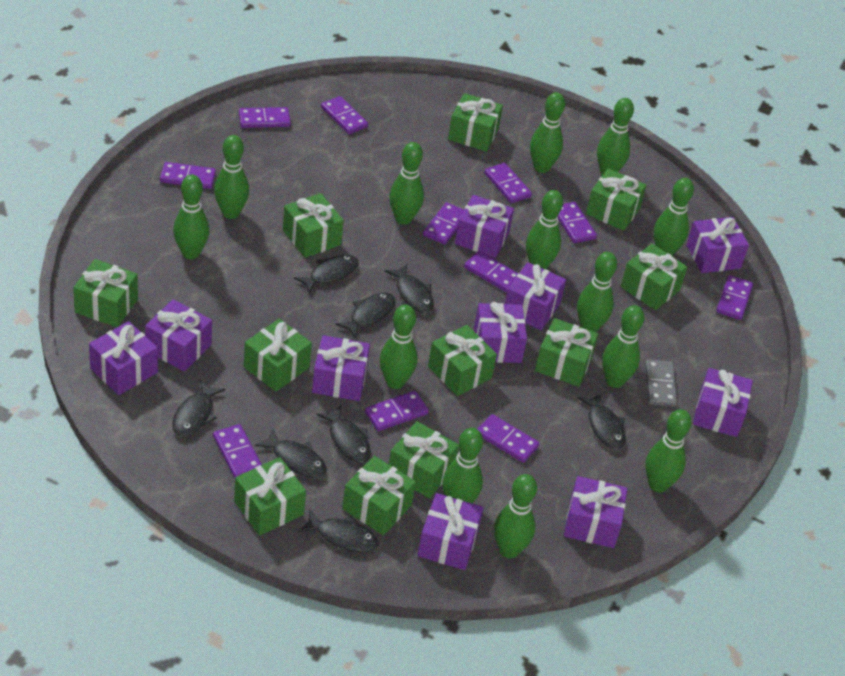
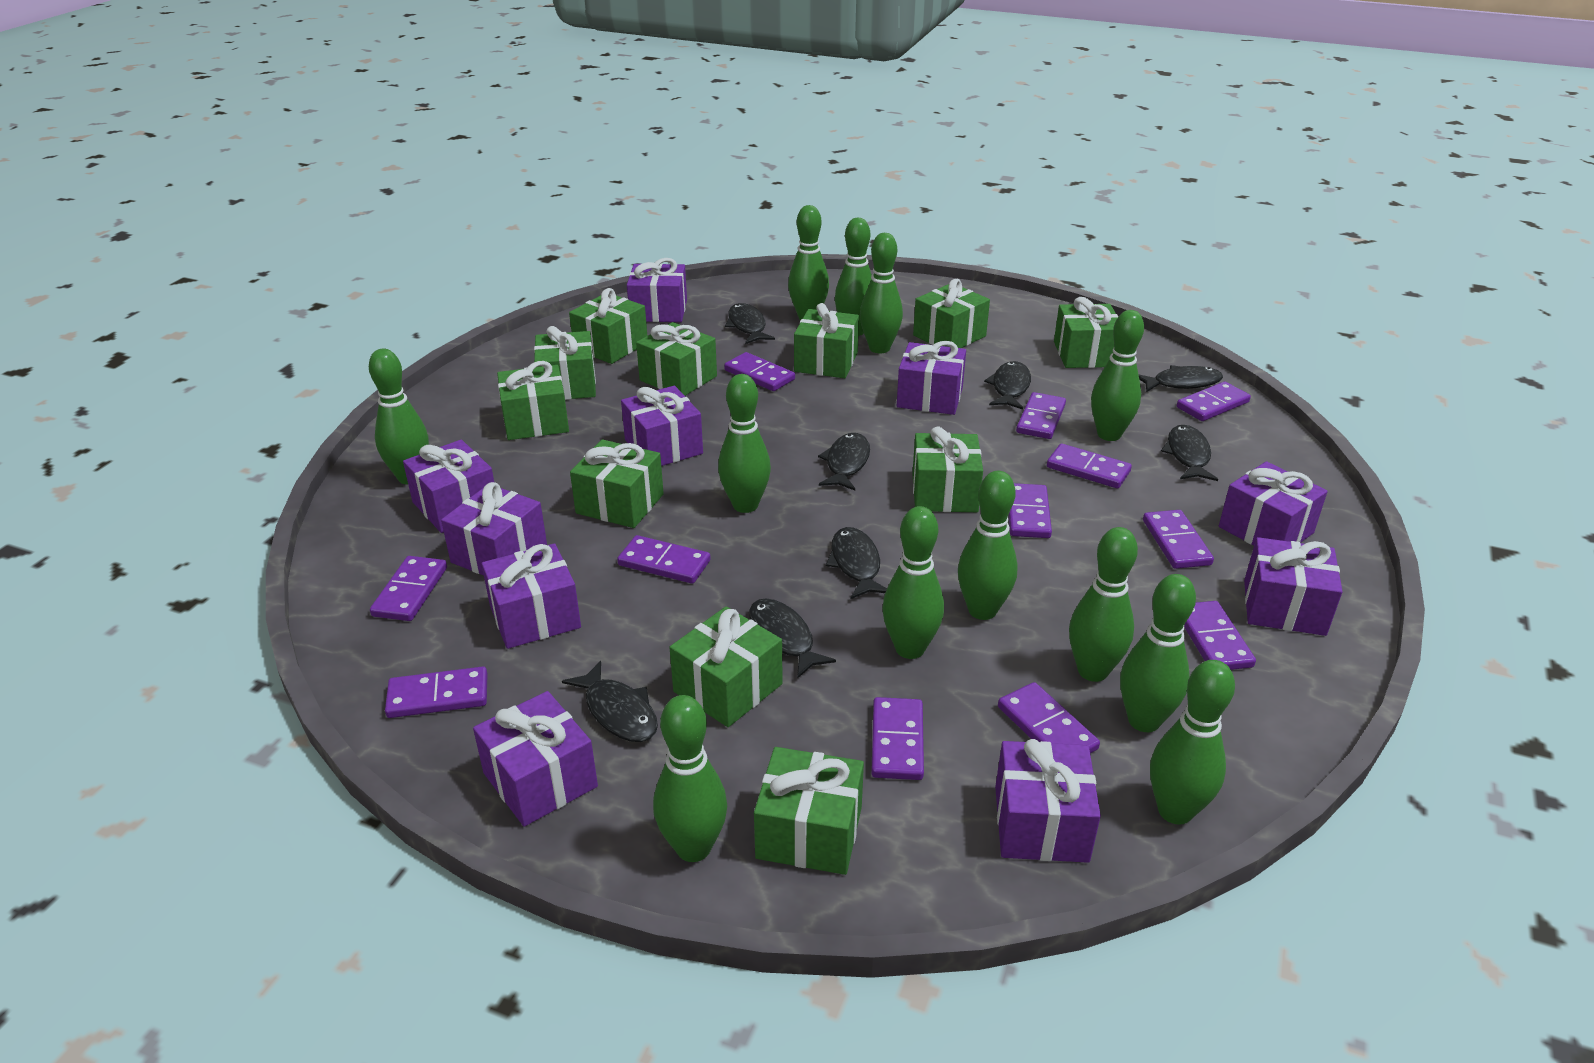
green bowling pin: 13 -> 12
grey domino: 1 -> 0
purple domino: 11 -> 12

